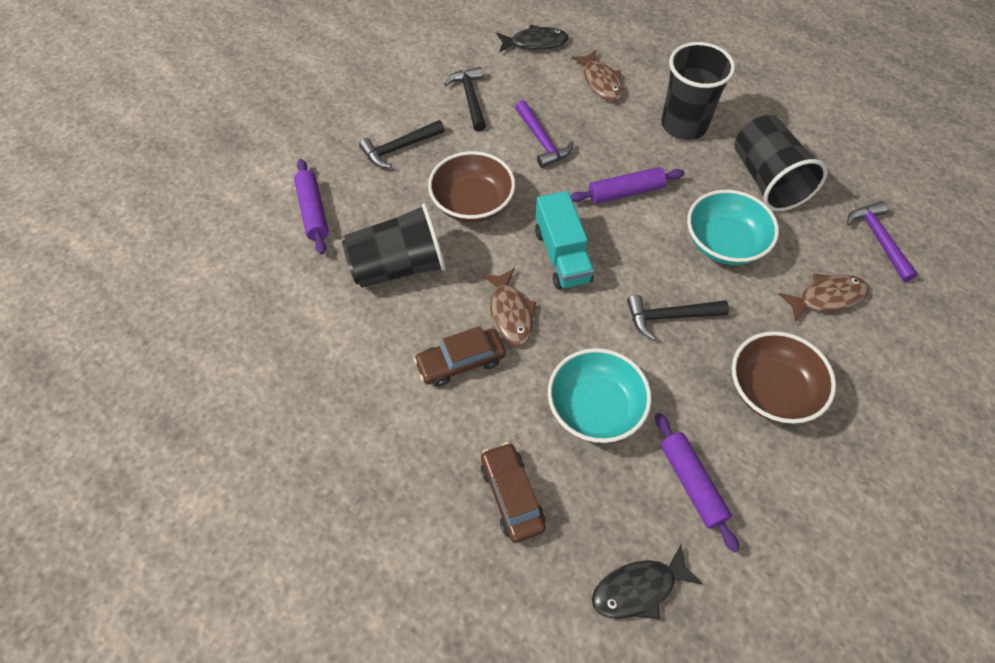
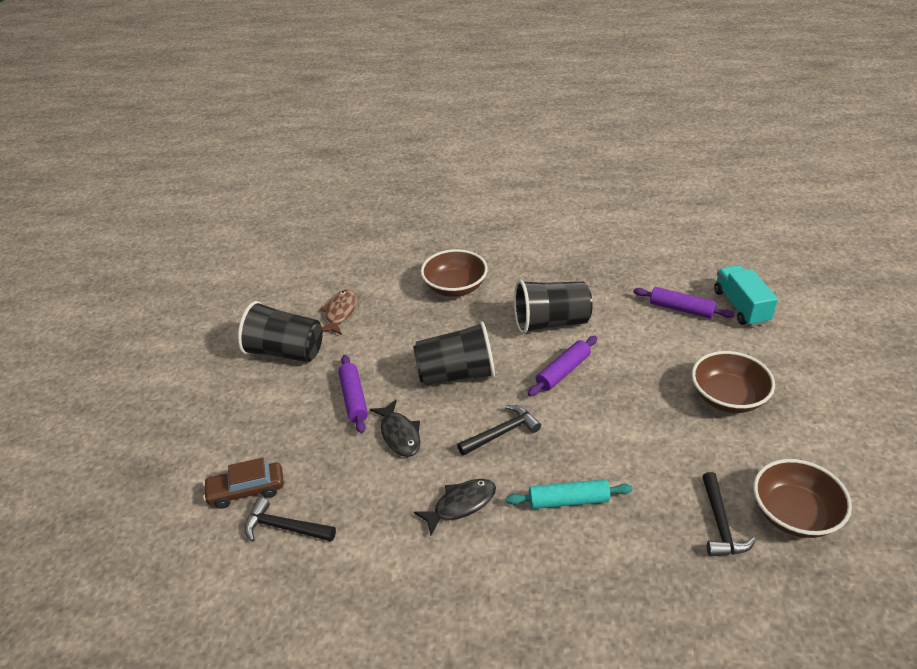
brown bowl: 2 -> 3
brown car: 2 -> 1
brown fish: 3 -> 1
purple hammer: 2 -> 0
turquoise bowl: 2 -> 0
turquoise rolling pin: 0 -> 1

